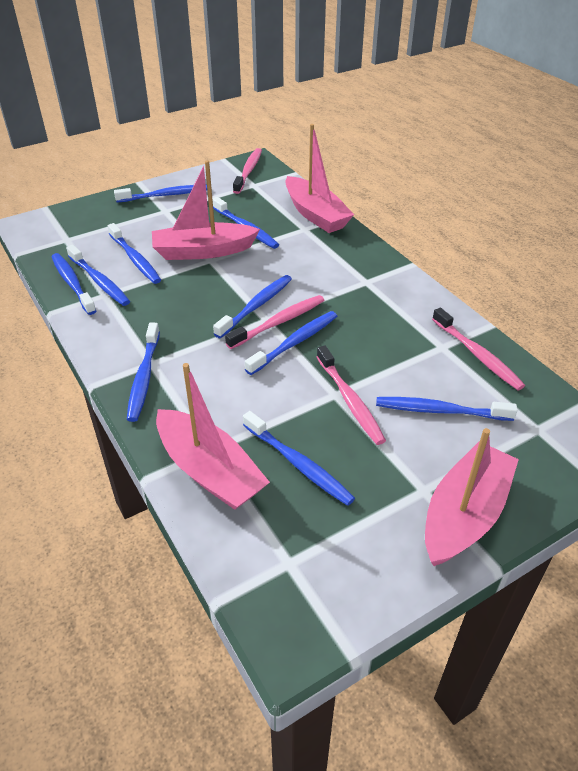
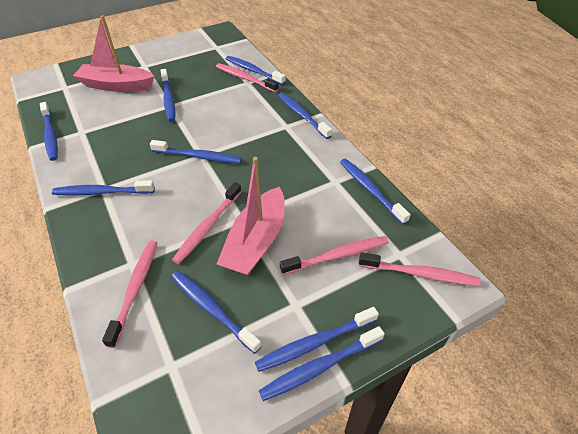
pink boat: 4 -> 2
pink toothbrush: 4 -> 5

